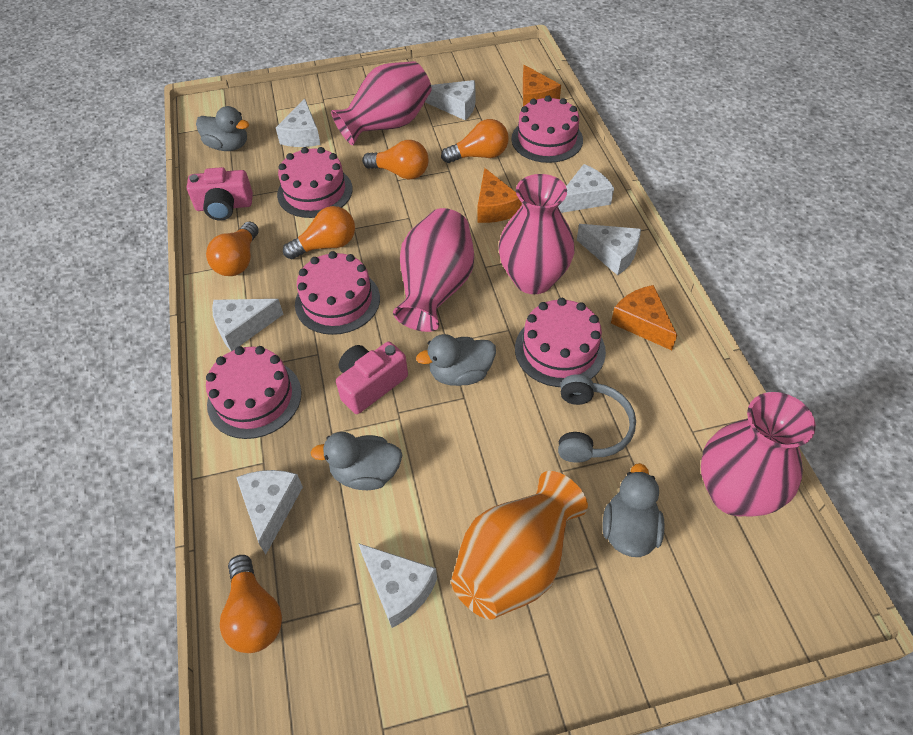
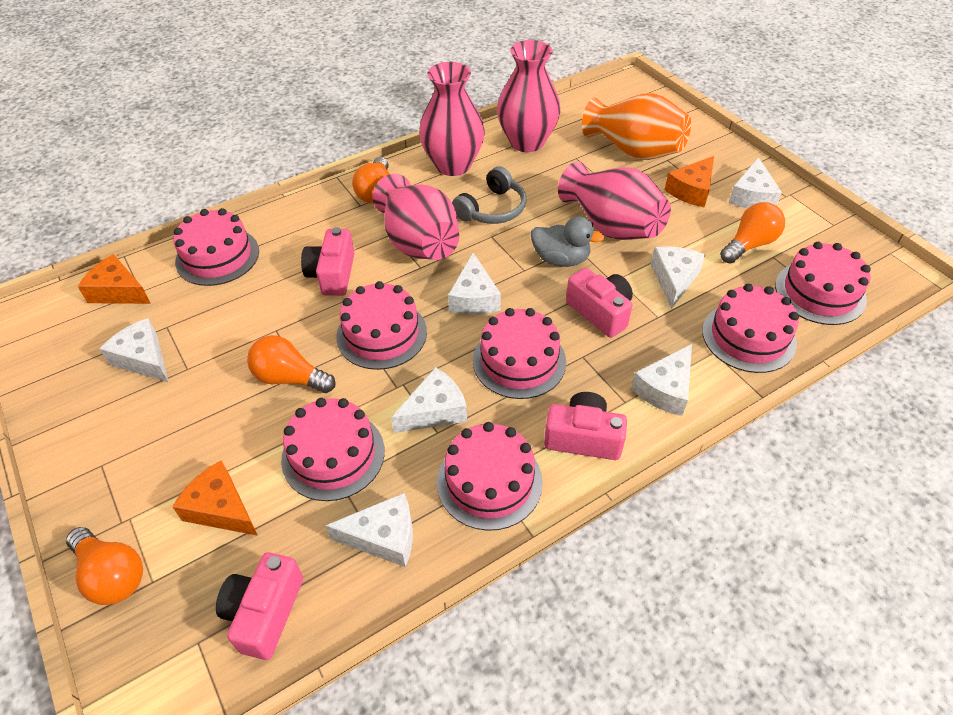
grey duck: 4 -> 1
orange light bulb: 5 -> 4
pink cake: 5 -> 7
pink camera: 2 -> 4

